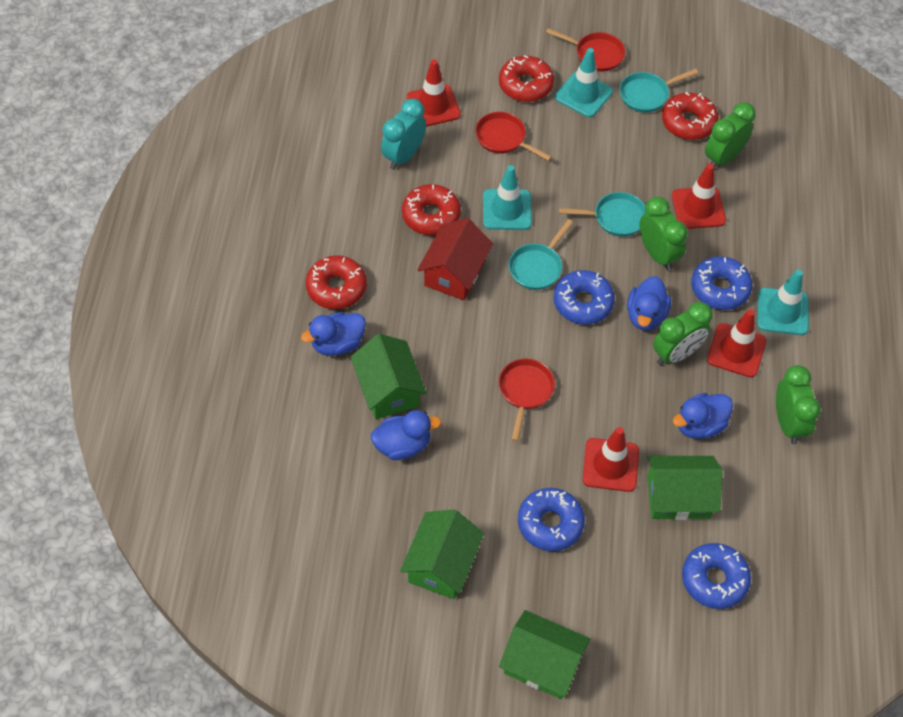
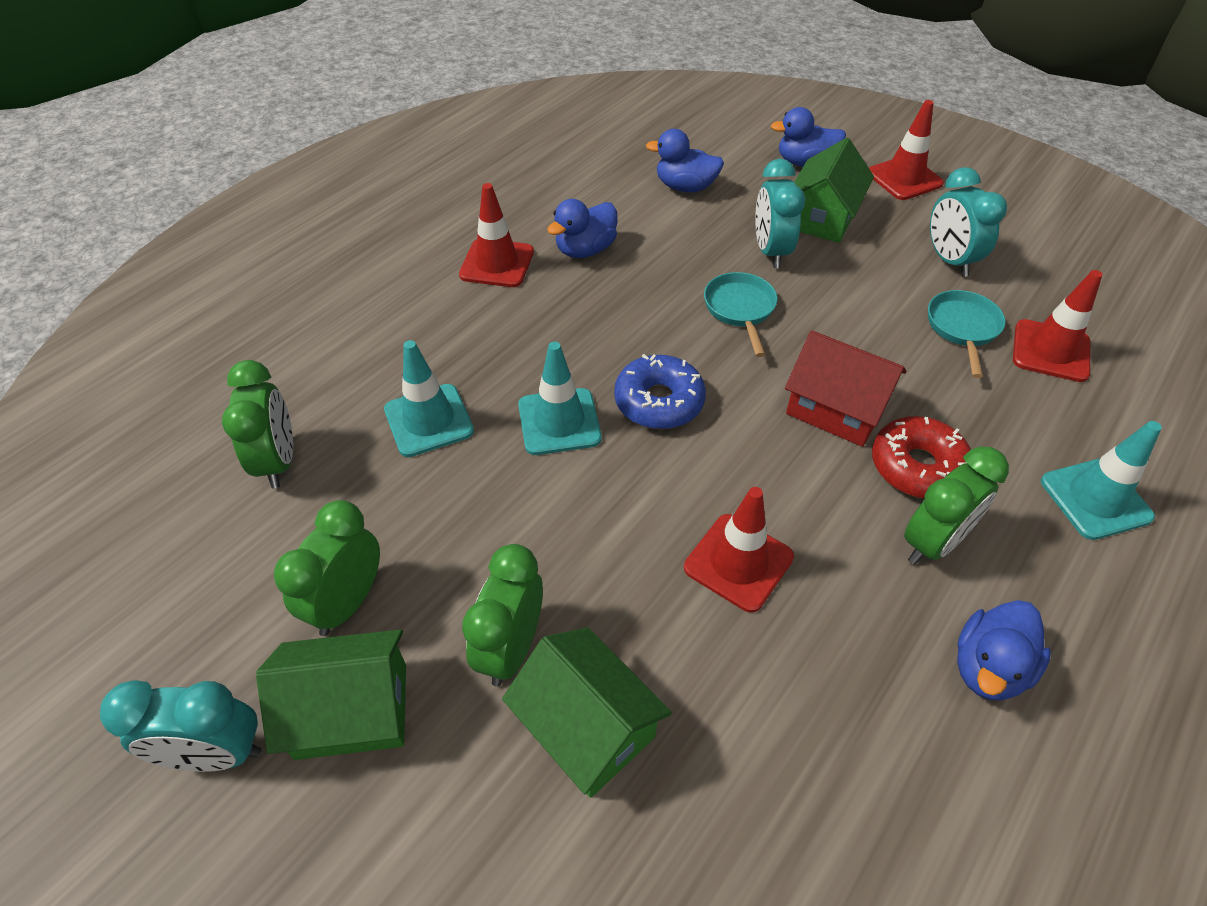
blue donut: 4 -> 1
green house: 4 -> 3
red donut: 4 -> 1
red pan: 3 -> 0
turquoise clock: 1 -> 3
turquoise pan: 3 -> 2

